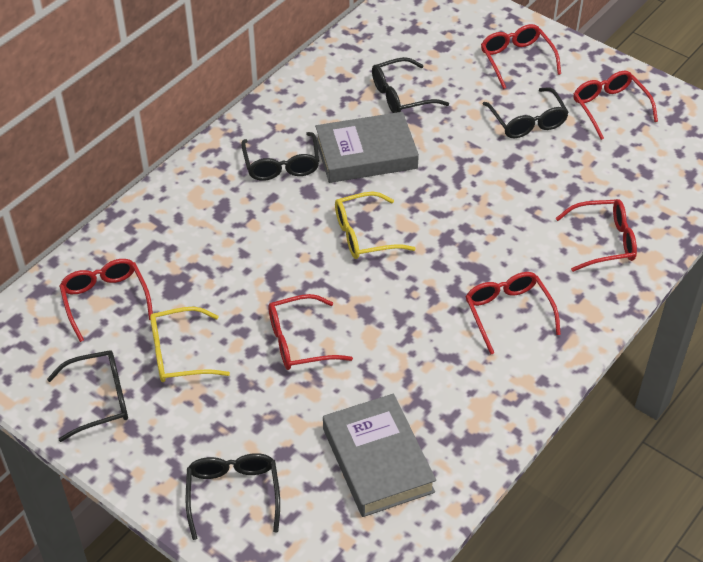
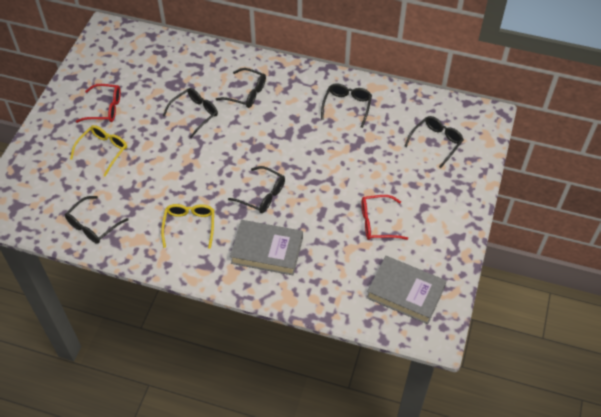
black glasses: 5 -> 6
red glasses: 6 -> 2

